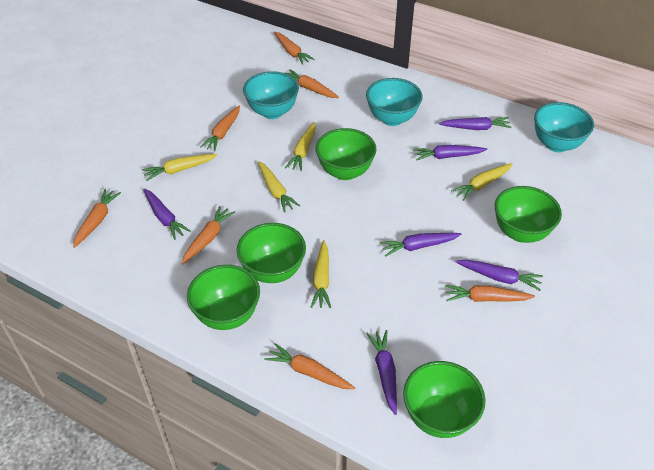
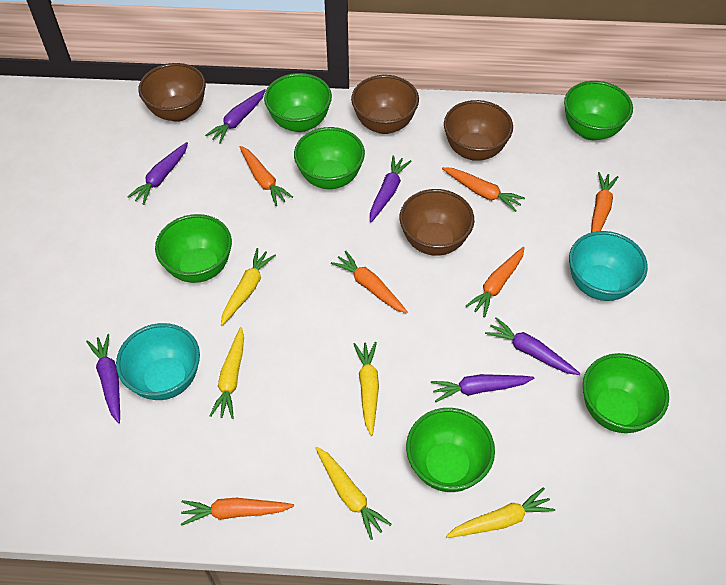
brown bowl: 0 -> 4
green bowl: 5 -> 6
orange carrot: 7 -> 6
turquoise bowl: 3 -> 2

